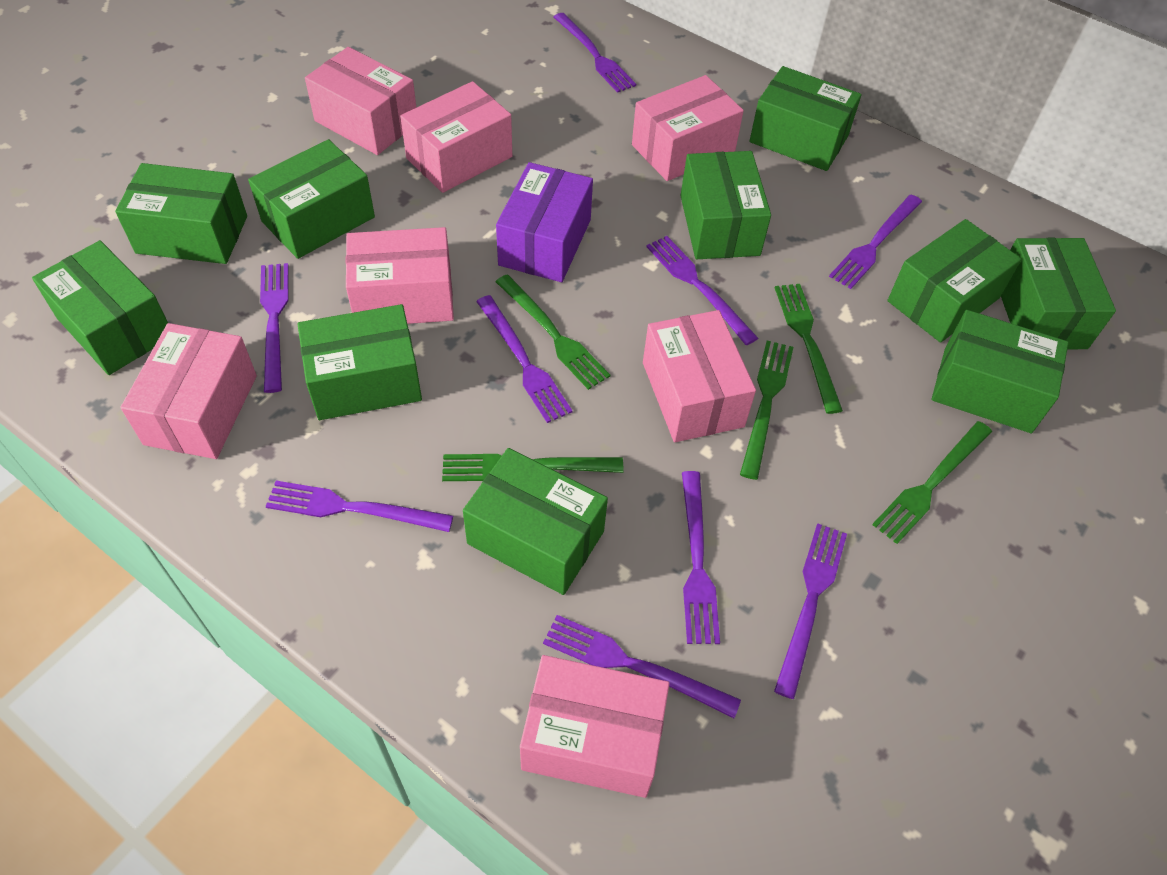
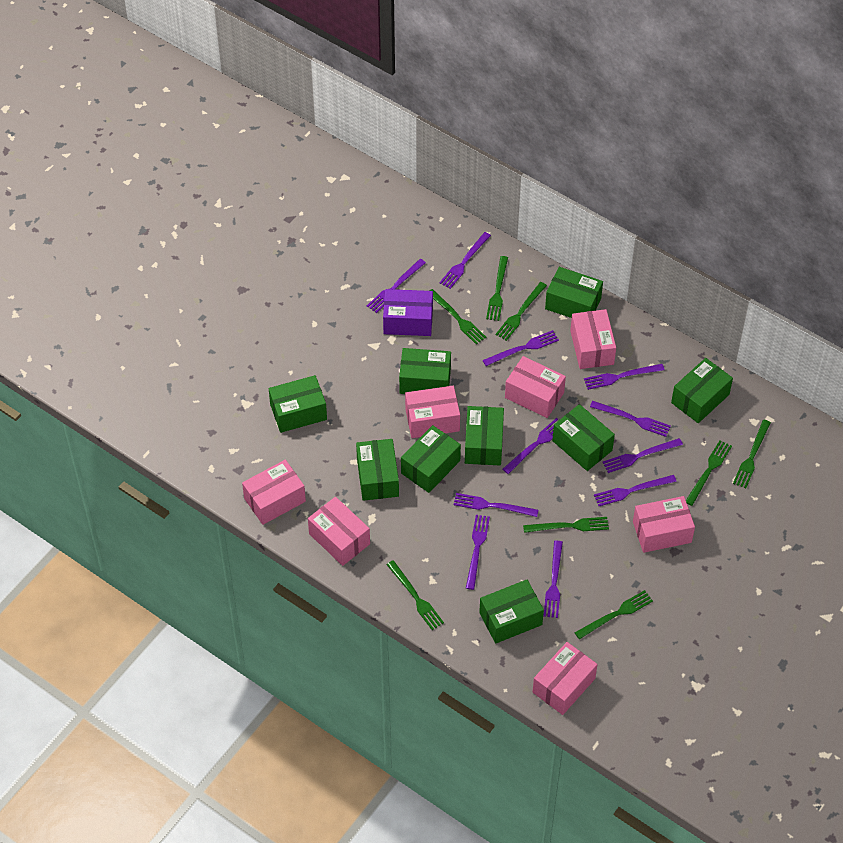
green box: 10 -> 9
green fork: 5 -> 8
purple fork: 9 -> 11

